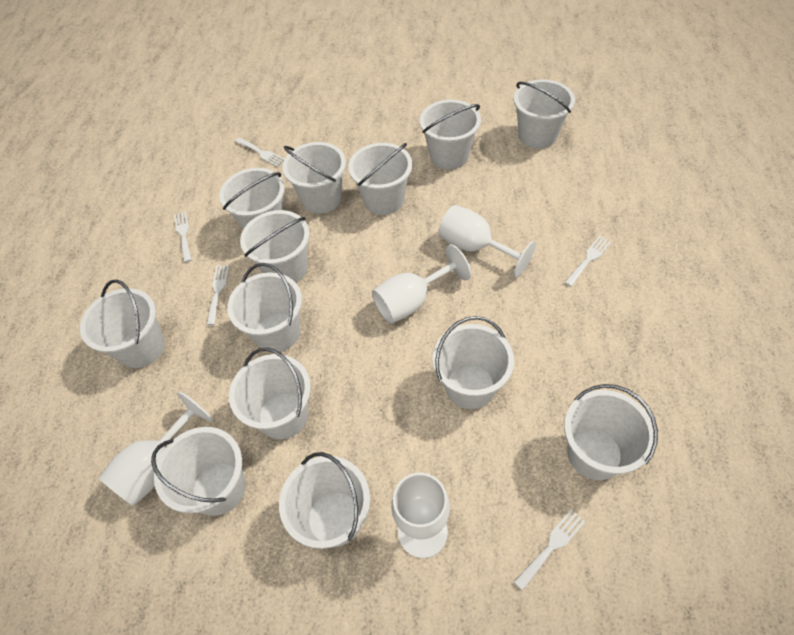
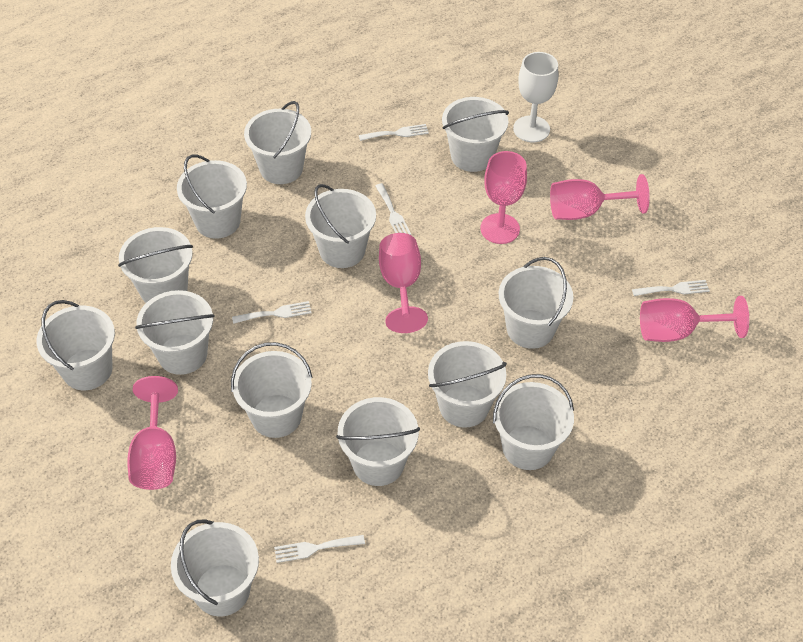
pink goblet: 0 -> 5
white goblet: 4 -> 1

